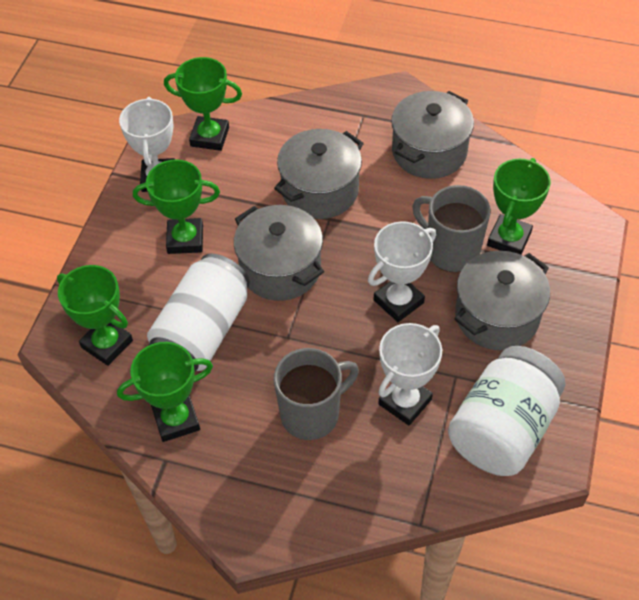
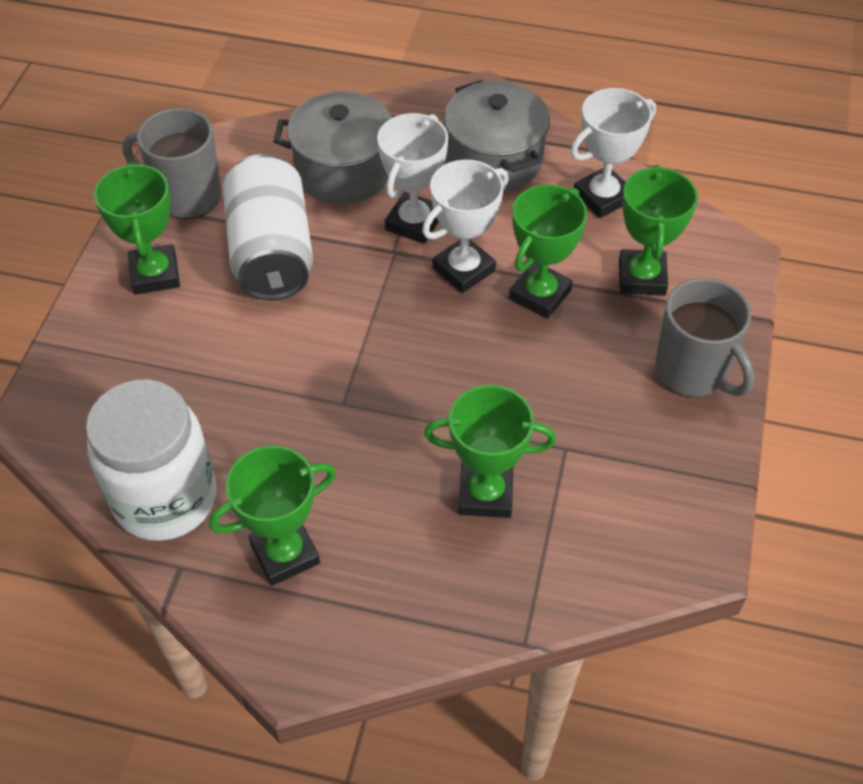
grey pot: 4 -> 2

